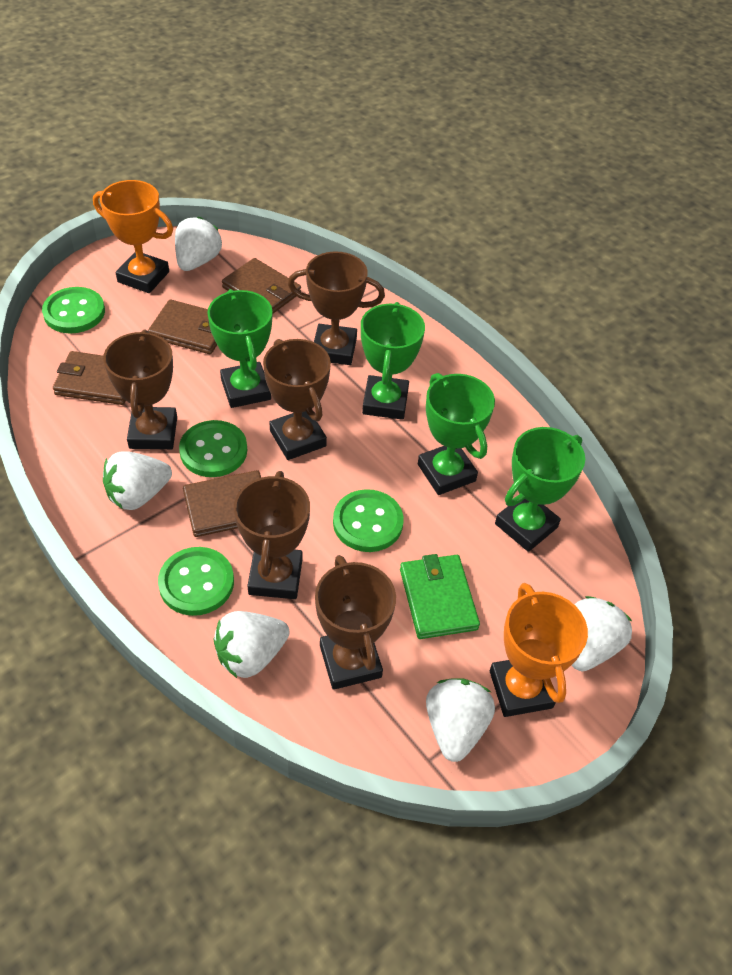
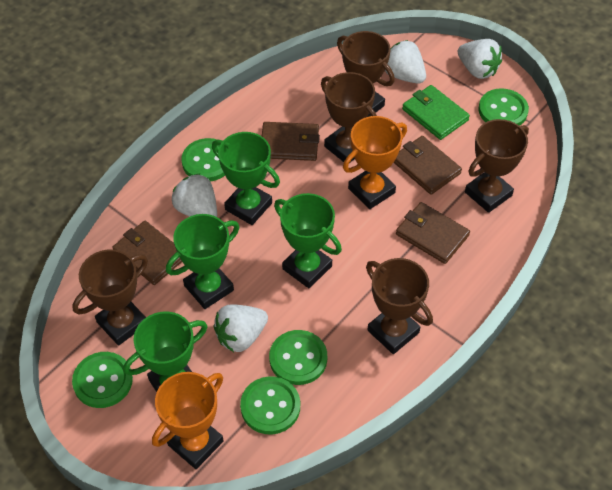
green button: 4 -> 5
white strawberry: 5 -> 4

